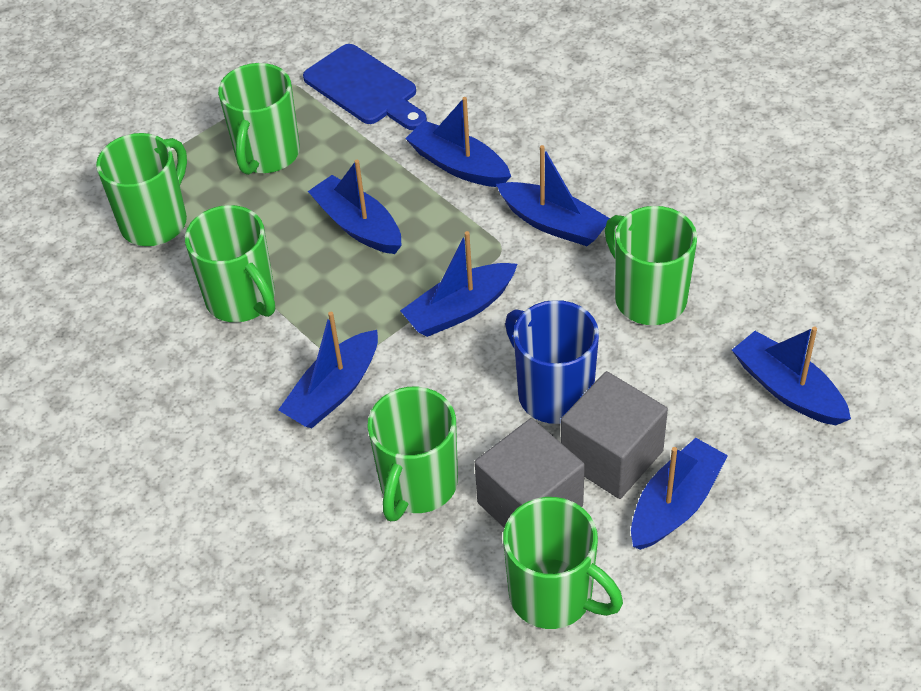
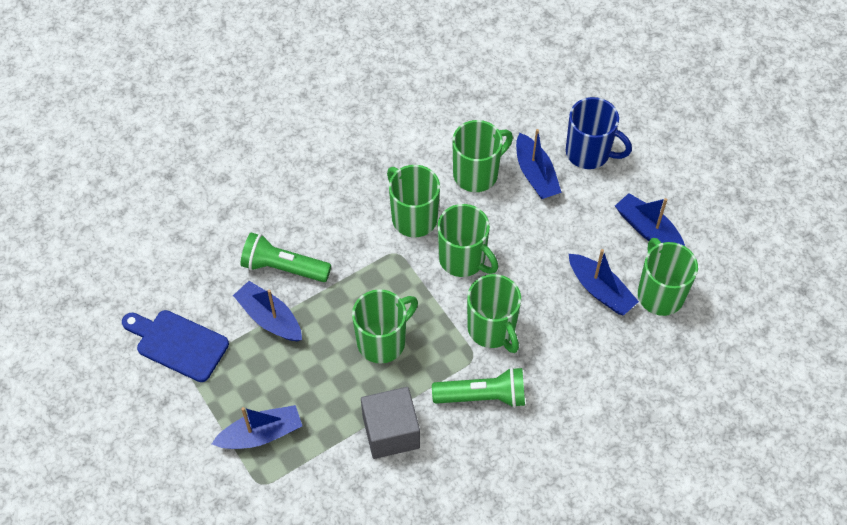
blue boat: 7 -> 5
green flashlight: 0 -> 2
grey cube: 2 -> 1

